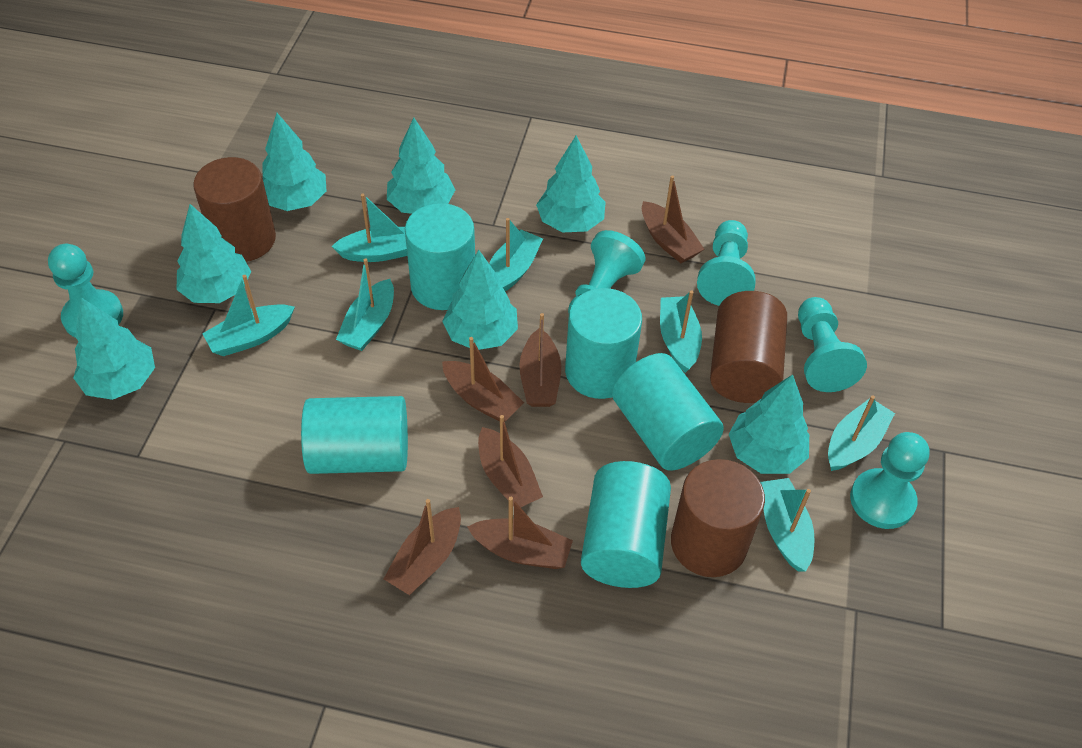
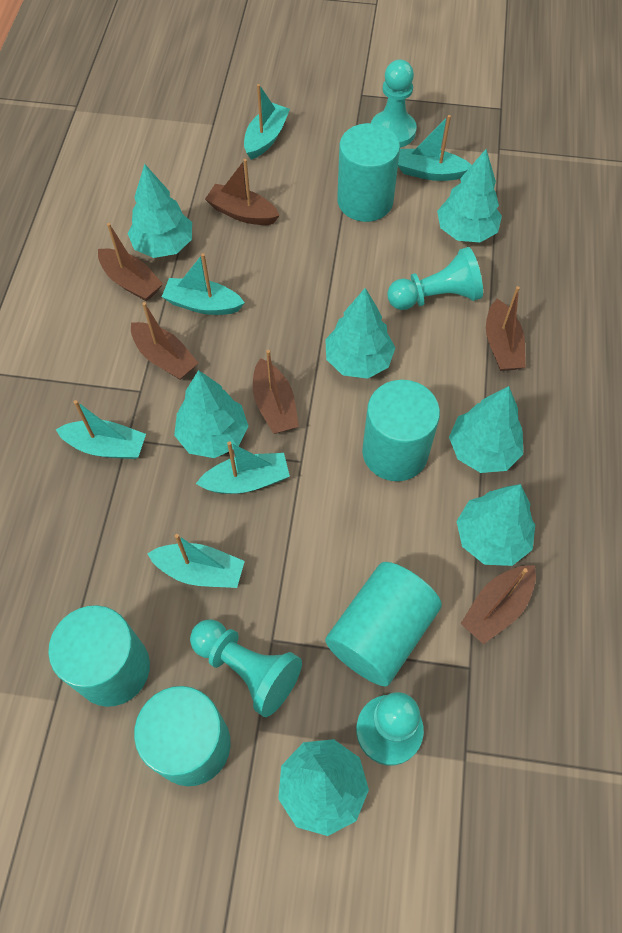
brown cylinder: 3 -> 0
turquoise boat: 7 -> 6
turquoise pawn: 5 -> 4

